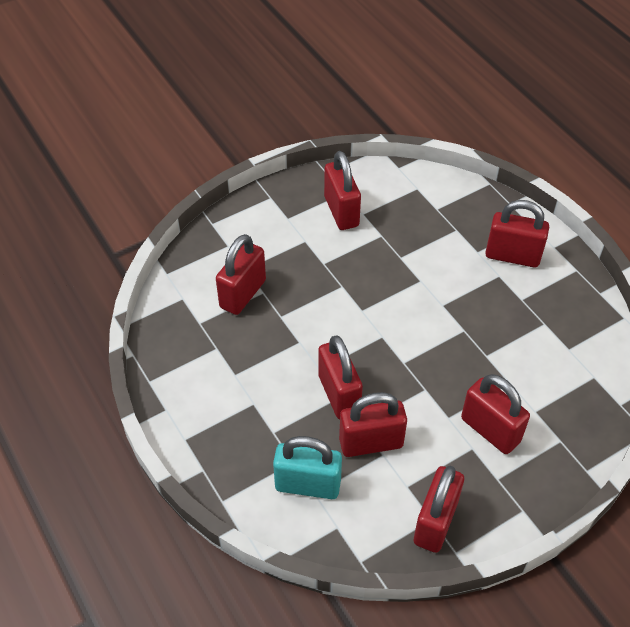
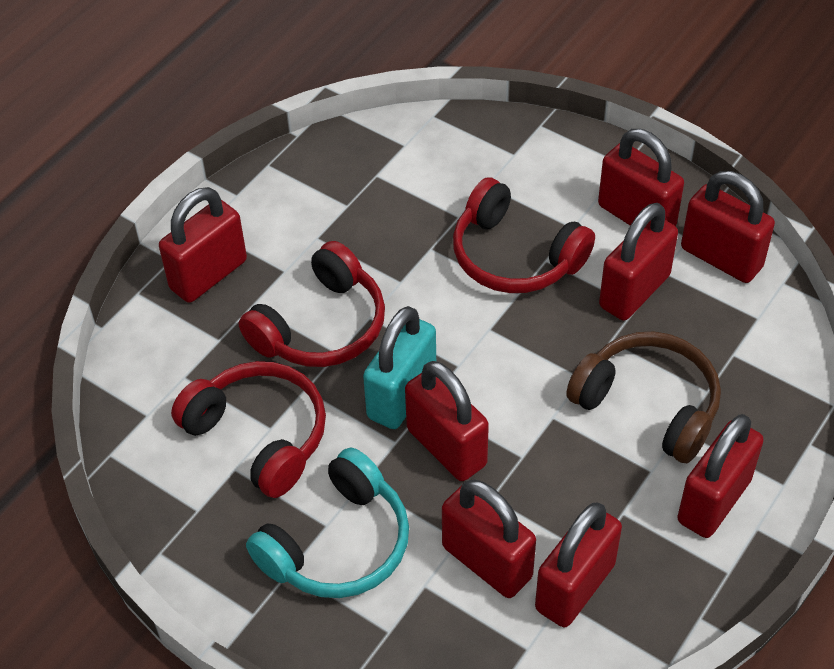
brown headphones: 0 -> 1
red headphones: 0 -> 3
red padlock: 7 -> 8
turquoise headphones: 0 -> 1

